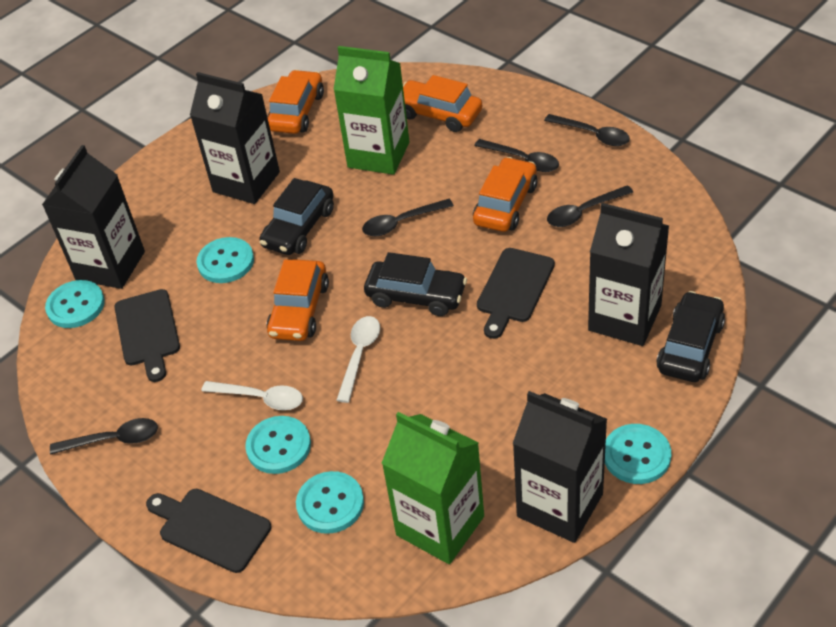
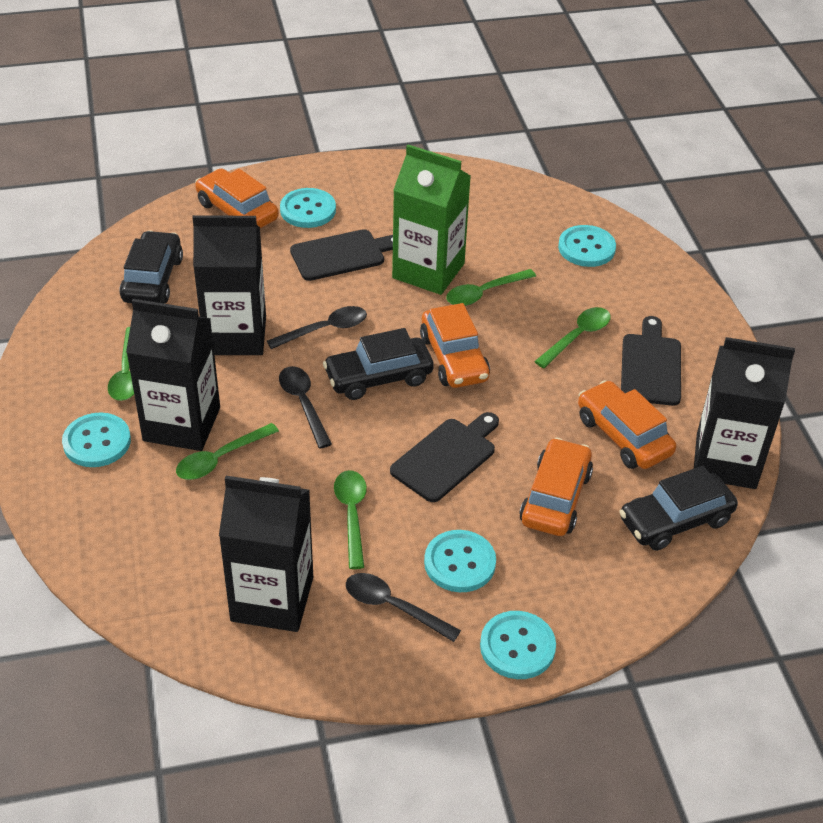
black spoon: 5 -> 3
green carton: 2 -> 1
green spoon: 0 -> 5
white spoon: 2 -> 0

